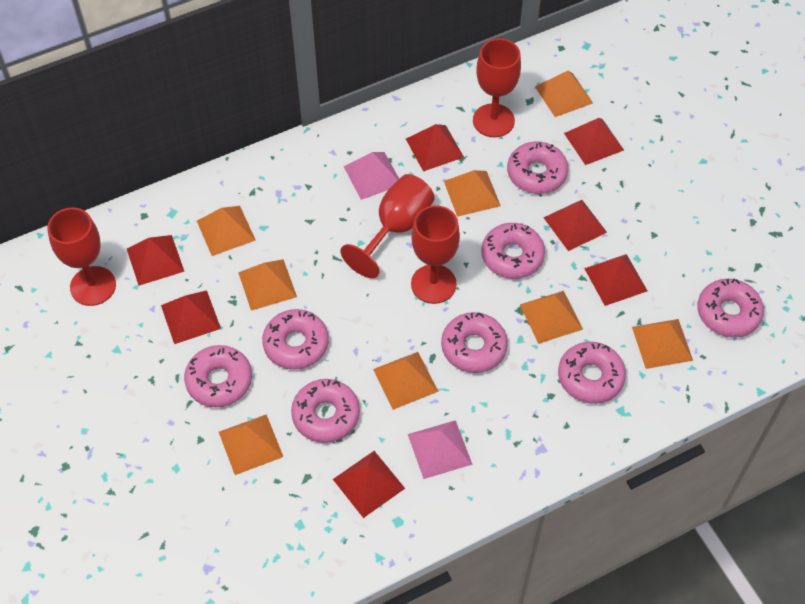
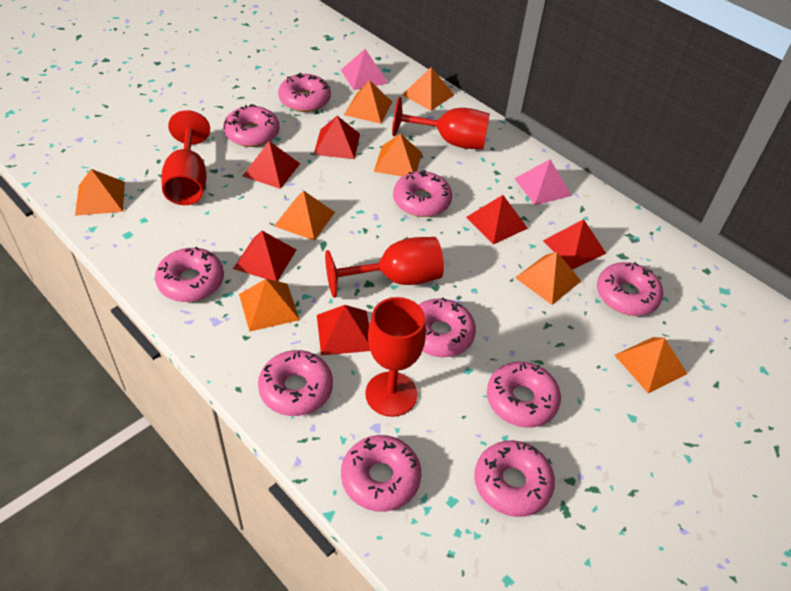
pink donut: 8 -> 10
red pyramid: 7 -> 6

